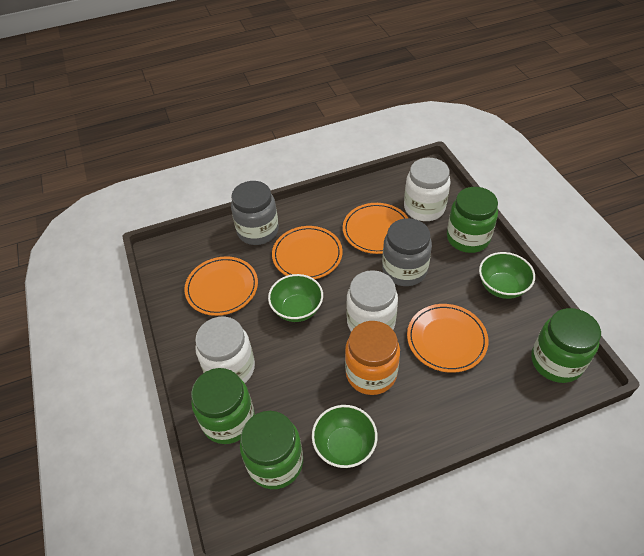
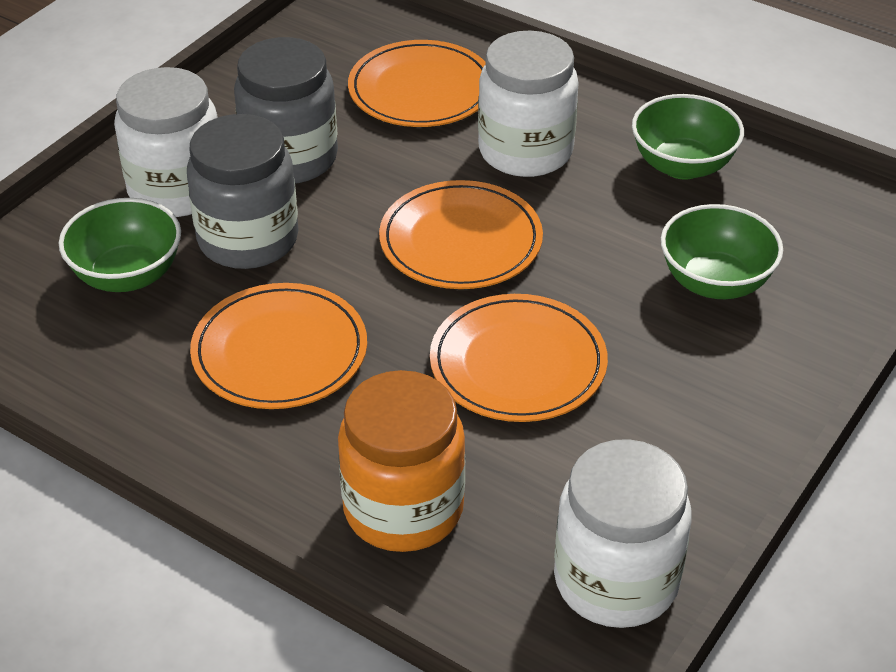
green jar: 4 -> 0

